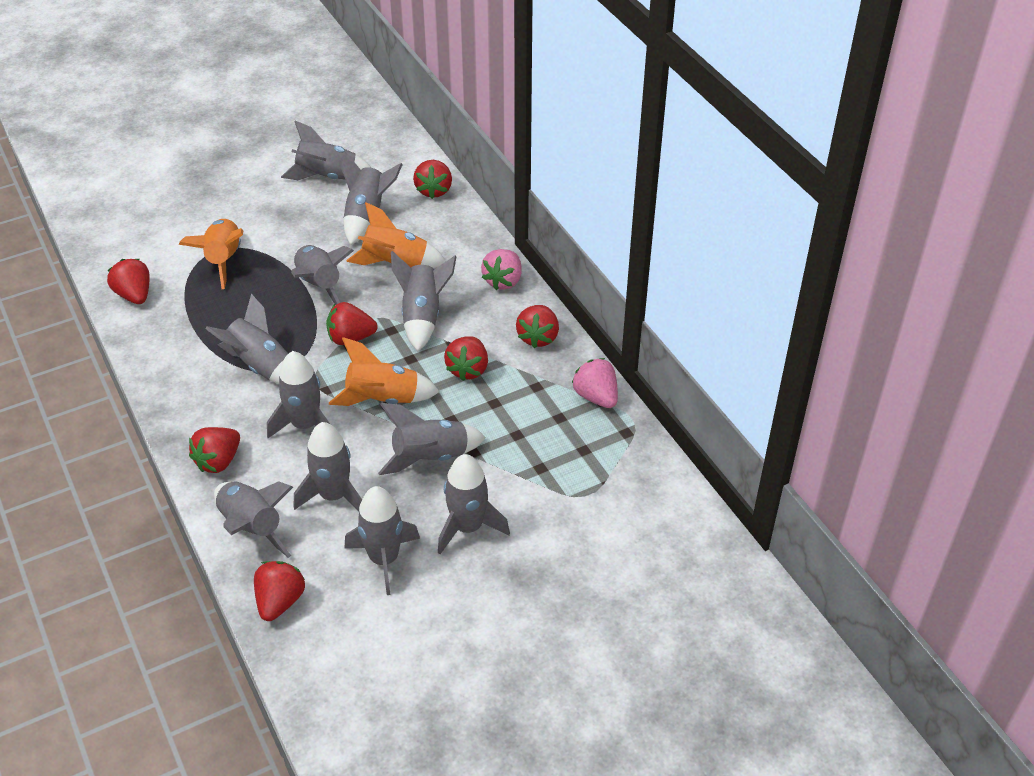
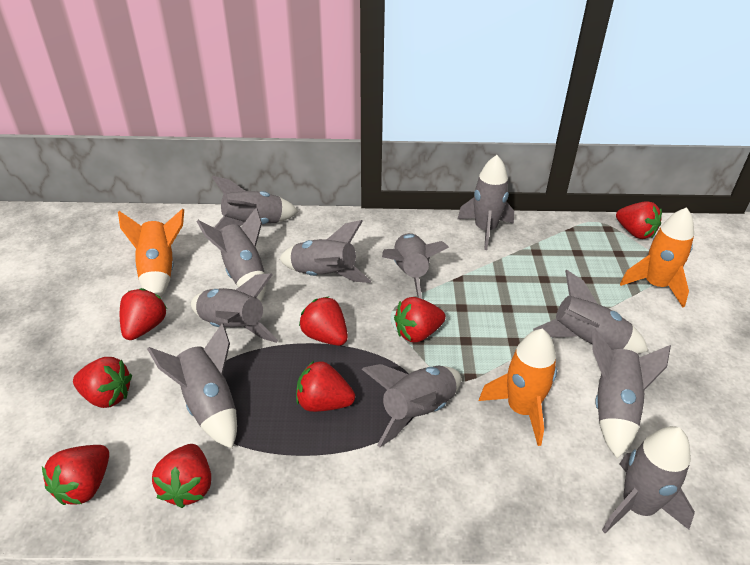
pink strawberry: 2 -> 0
red strawberry: 7 -> 8

